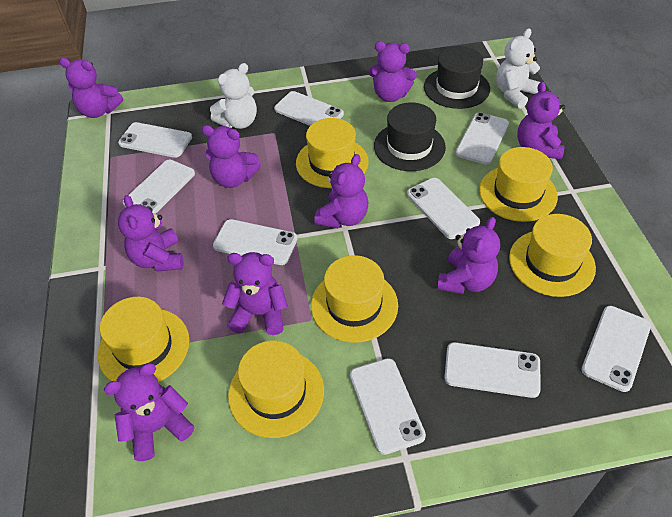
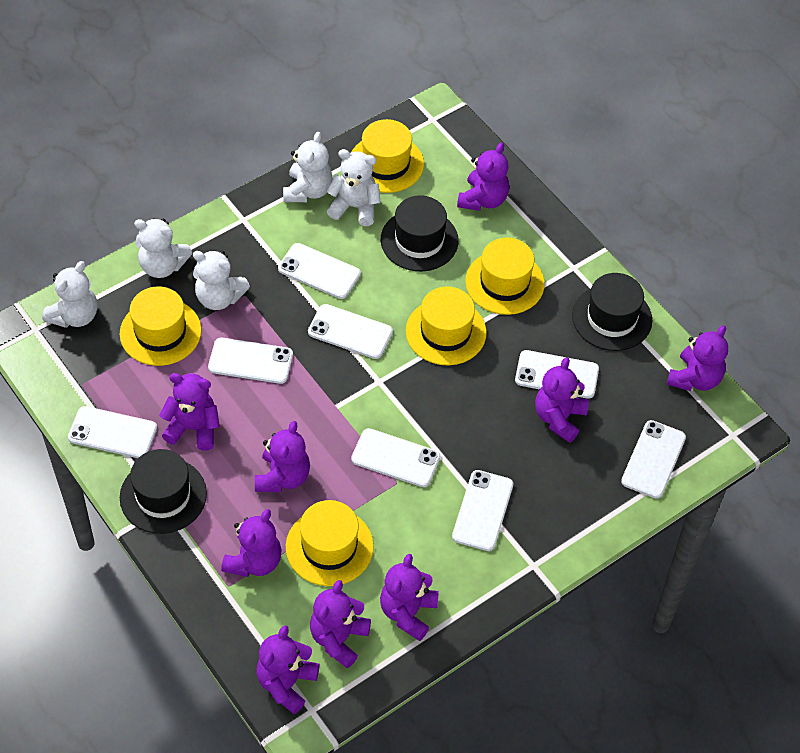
black hat: 2 -> 3
white phone: 9 -> 8
white teddy bear: 2 -> 5
yellow hat: 6 -> 5

